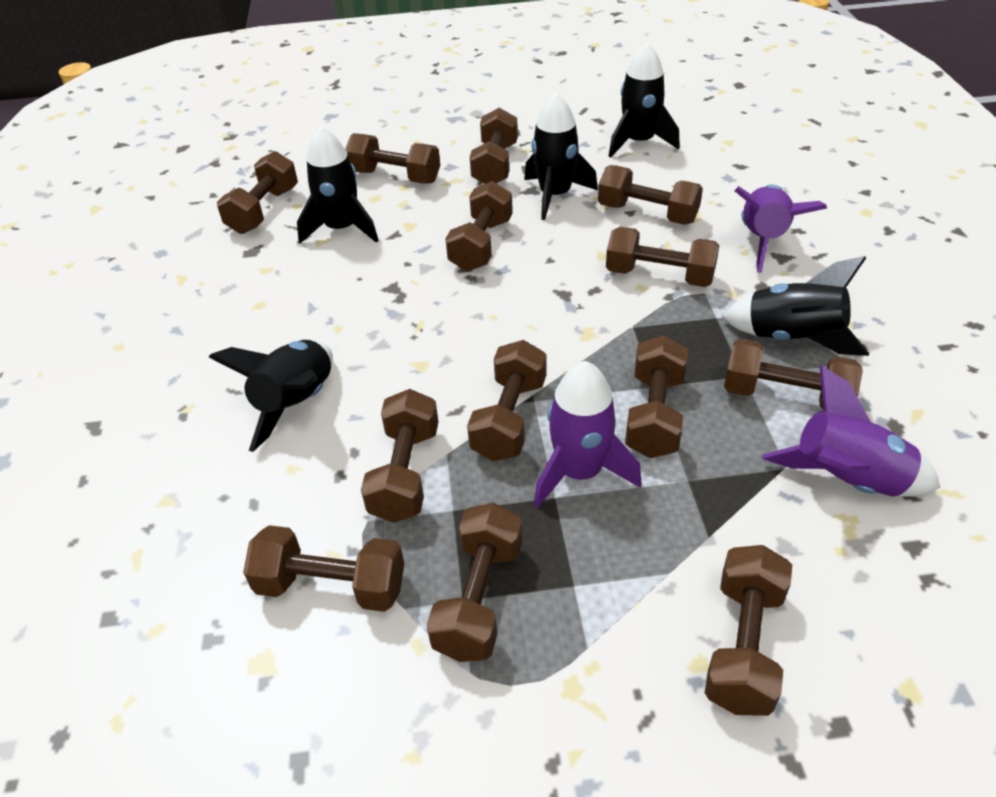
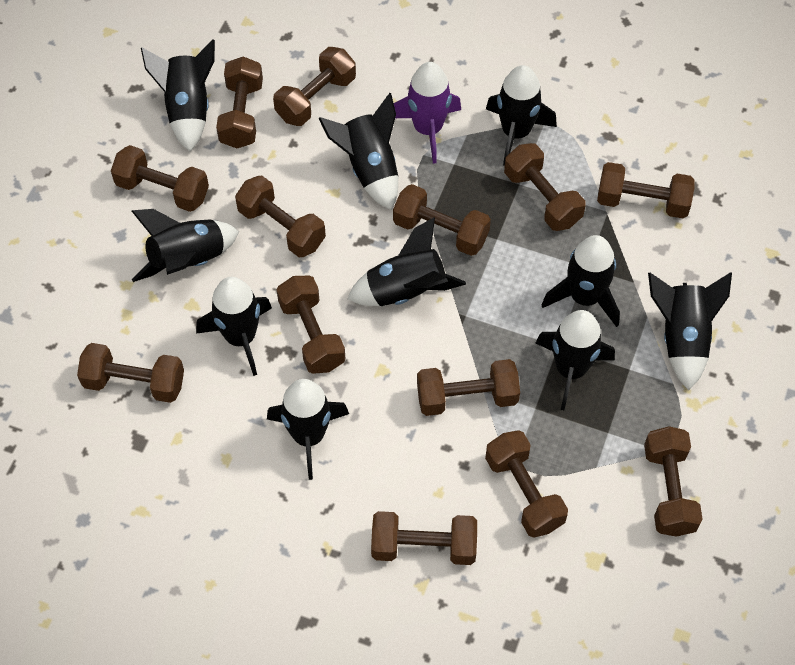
black rocket: 5 -> 10
purple rocket: 3 -> 1

